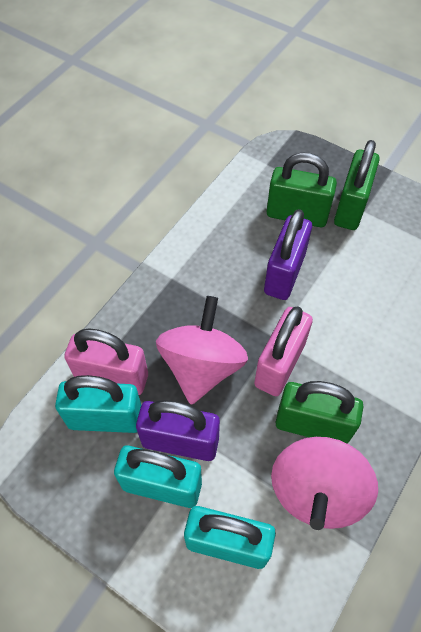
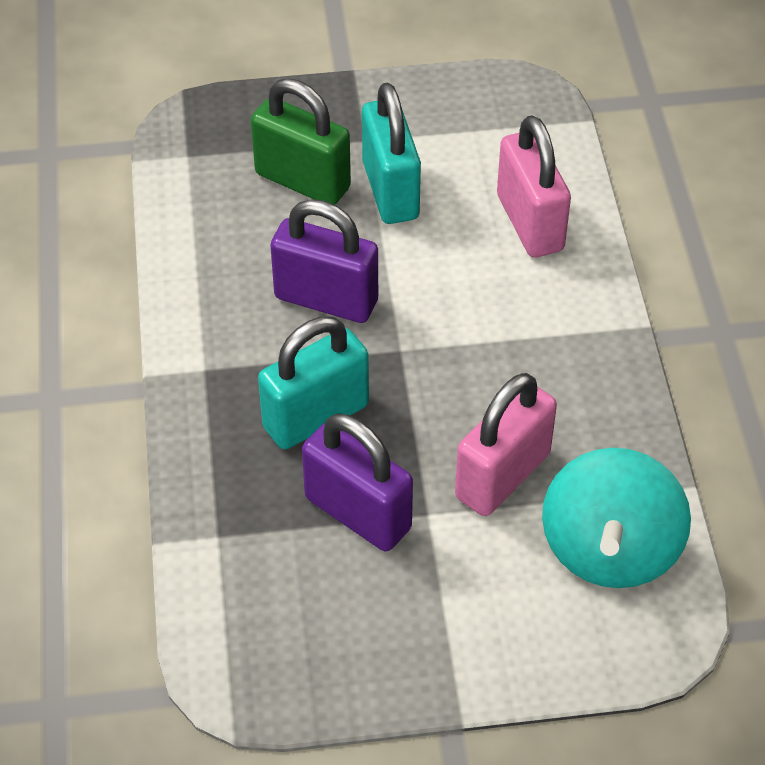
green padlock: 3 -> 1
pink spinning top: 2 -> 0
turquoise padlock: 3 -> 2
turquoise spinning top: 0 -> 1

